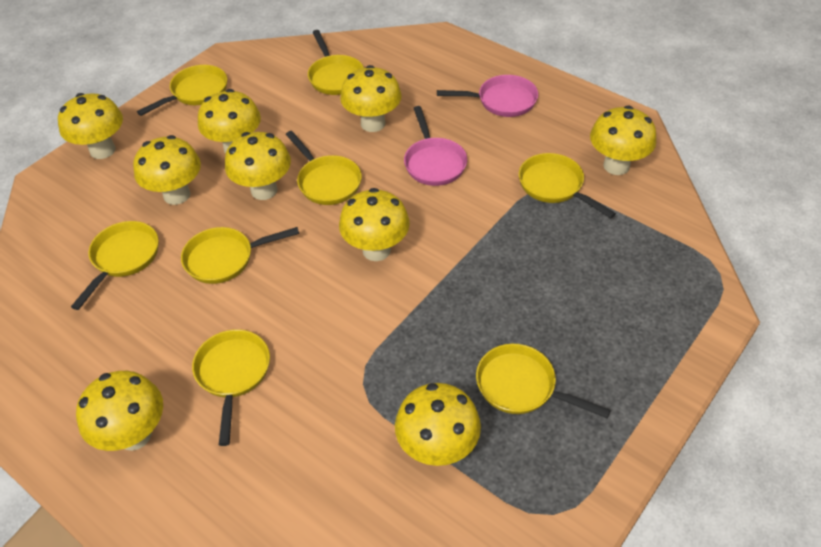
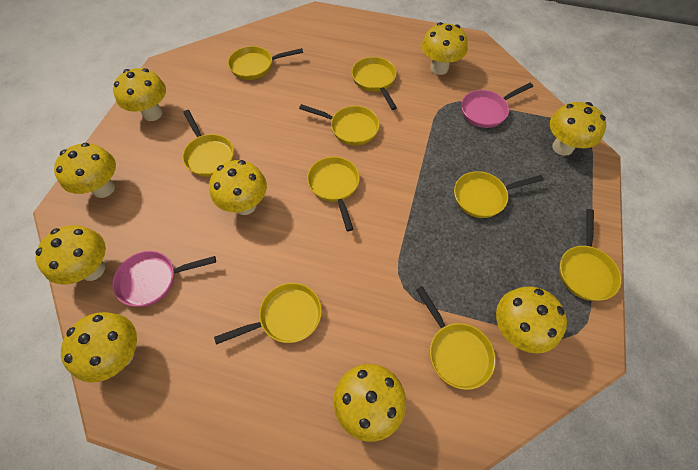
yellow pan: 8 -> 9

